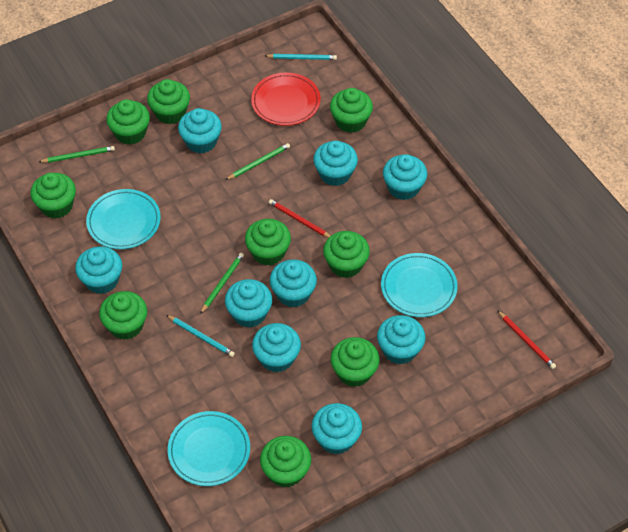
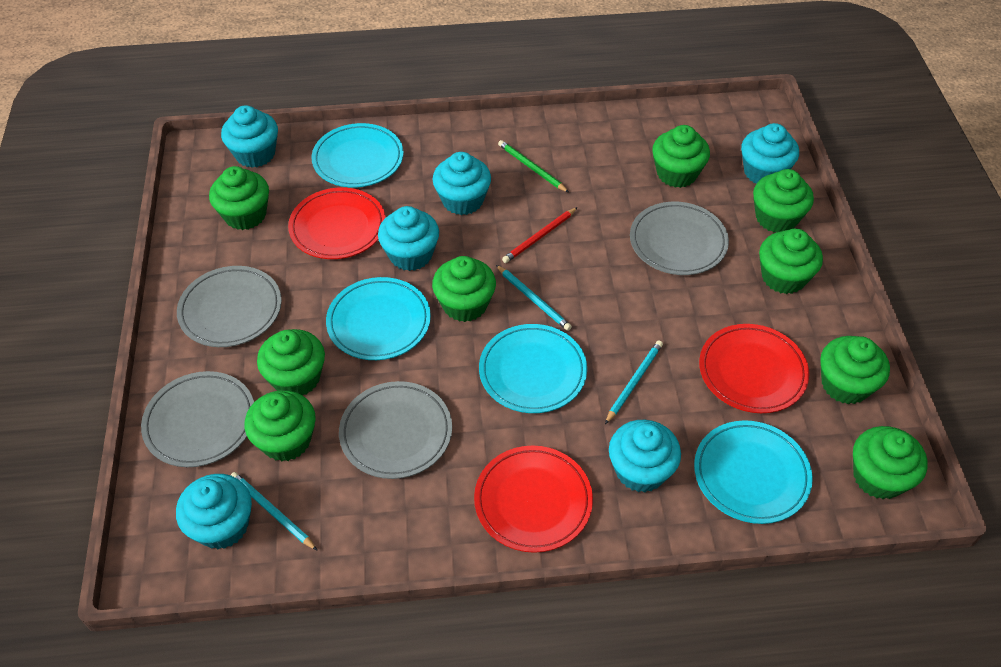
green pencil: 3 -> 1
grey plate: 0 -> 4
red pencil: 2 -> 1
red plate: 1 -> 3
turquoise cupcake: 9 -> 6
turquoise pencil: 2 -> 3
turquoise plate: 3 -> 4

